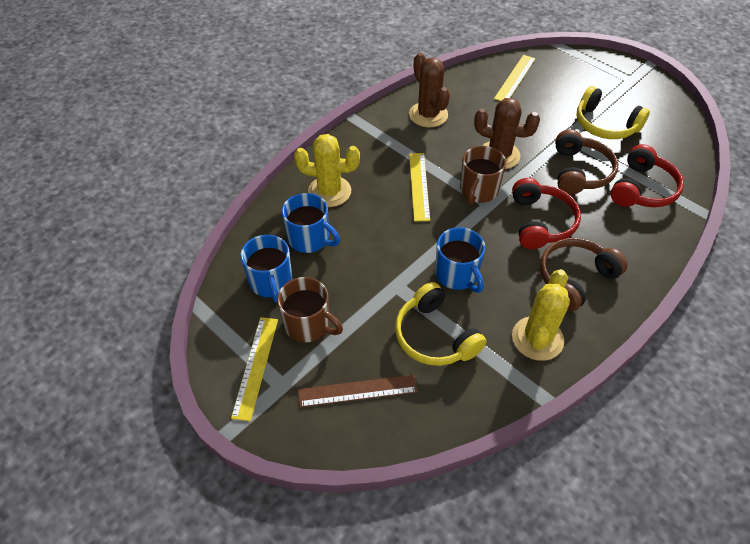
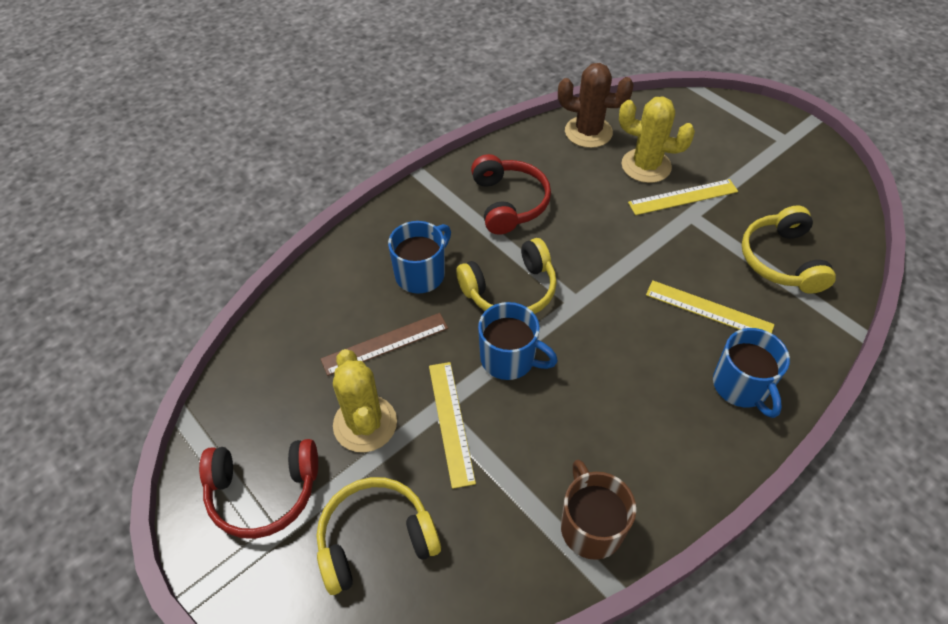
brown cactus: 2 -> 1
brown headphones: 2 -> 0
brown mug: 2 -> 1
yellow headphones: 2 -> 3

